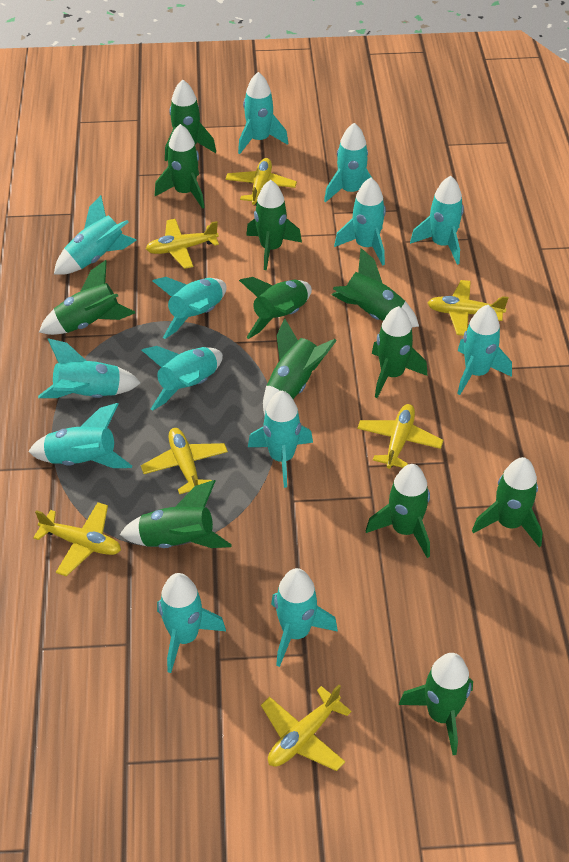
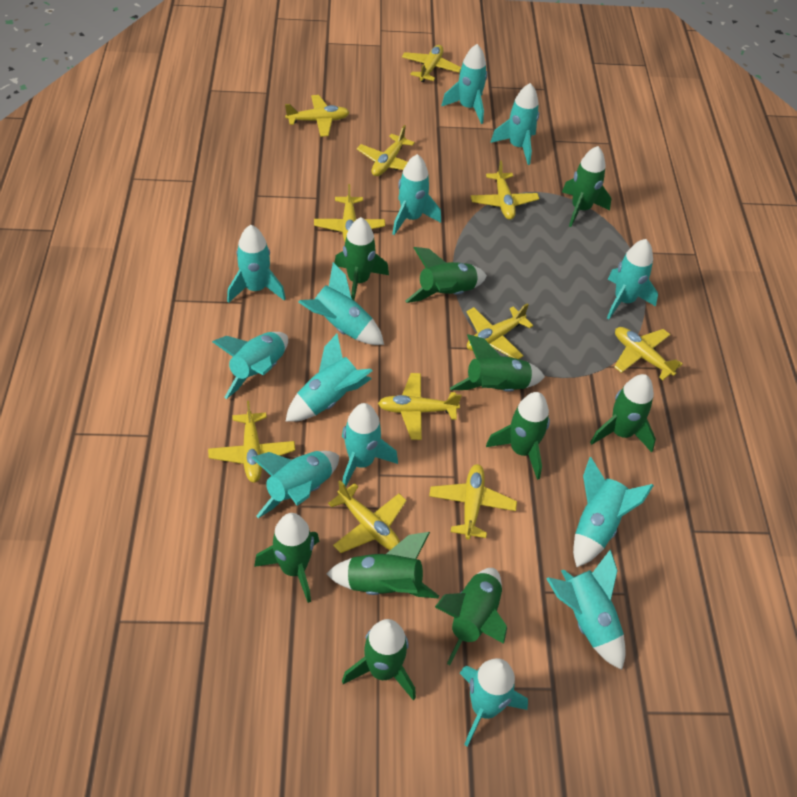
green rocket: 12 -> 10
yellow plane: 7 -> 11

